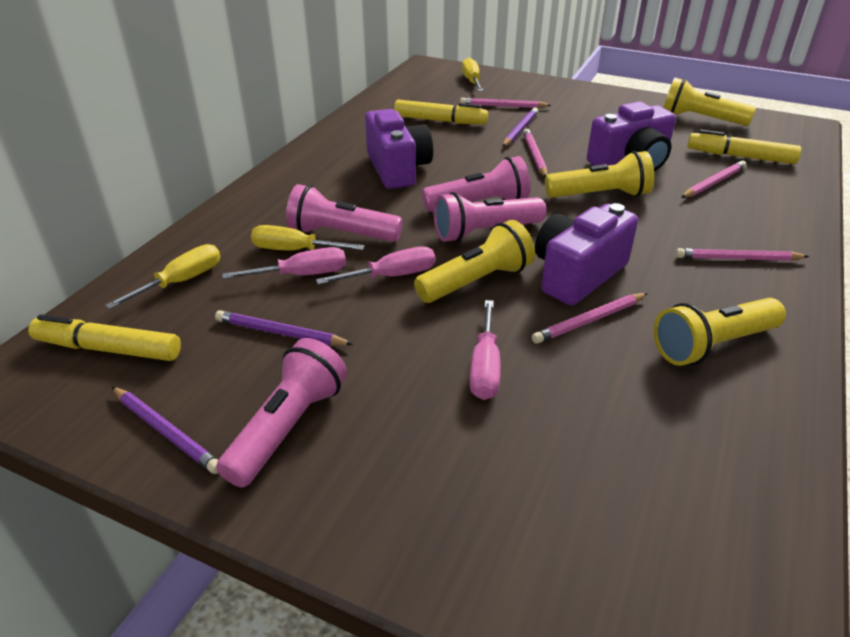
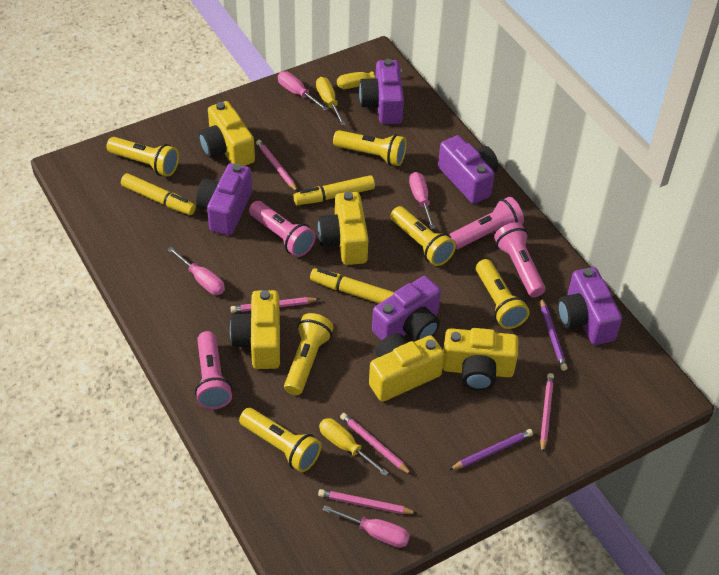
pink screwdriver: 3 -> 4
purple camera: 3 -> 5
purple pencil: 3 -> 2
yellow camera: 0 -> 5
yellow flashlight: 4 -> 6

